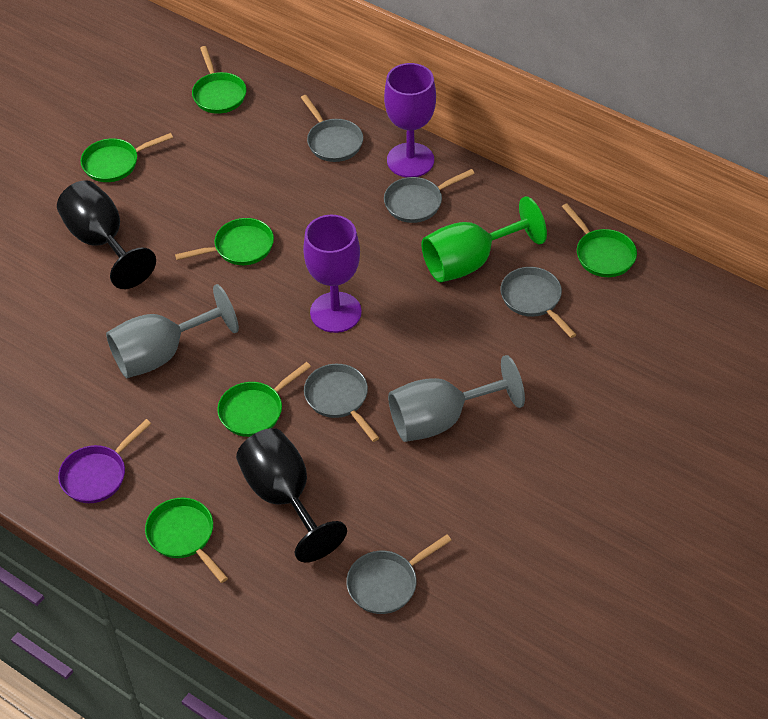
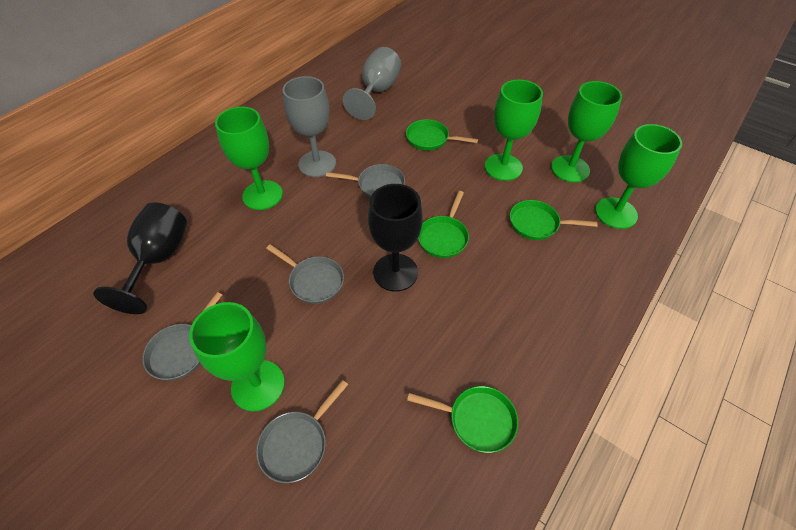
green goblet: 1 -> 5
green pan: 6 -> 4
grey pan: 5 -> 4
purple goblet: 2 -> 0
purple pan: 1 -> 0

